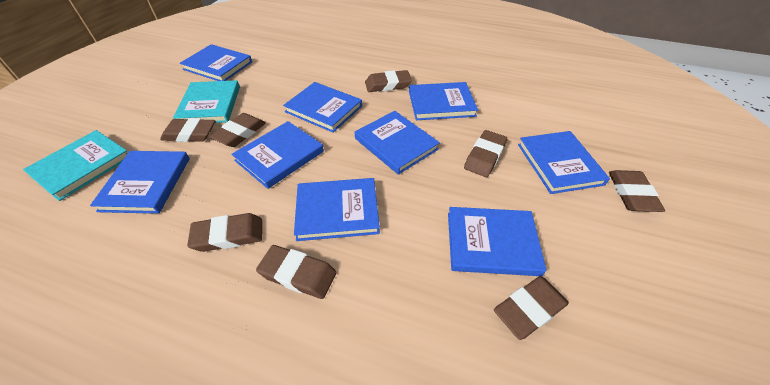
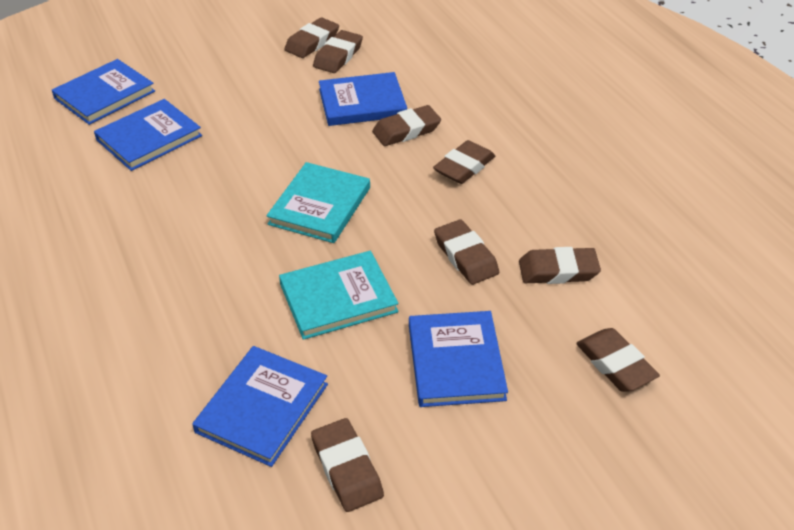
blue book: 9 -> 5

